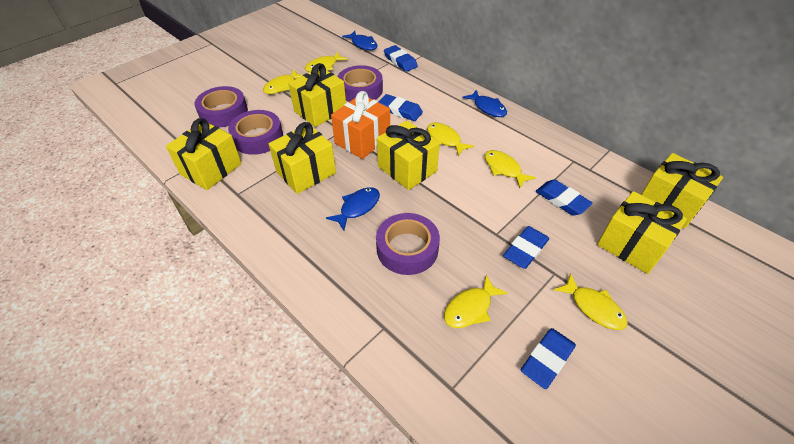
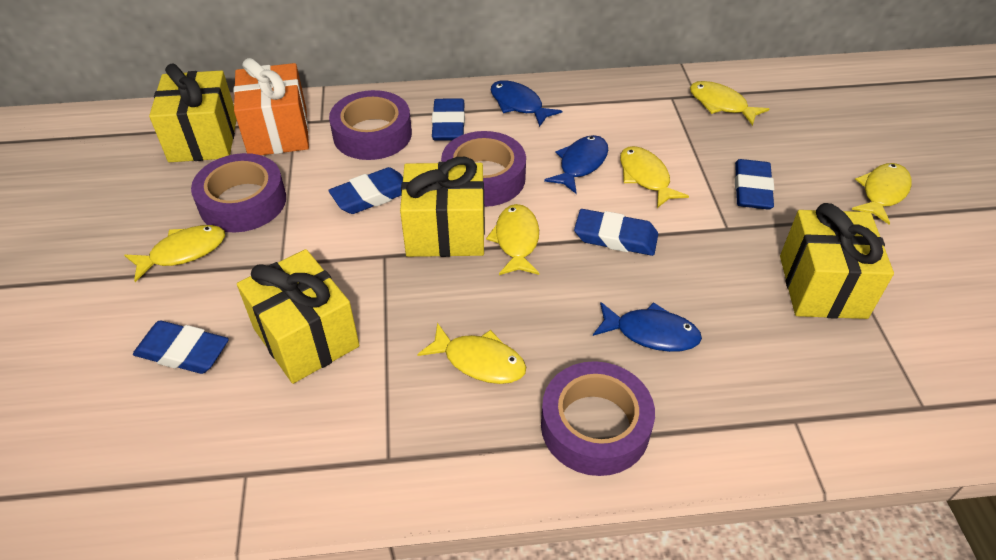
yellow gift: 6 -> 4

